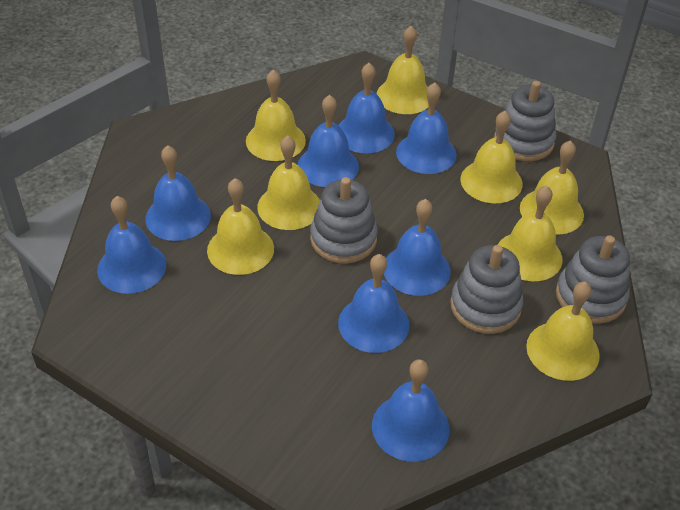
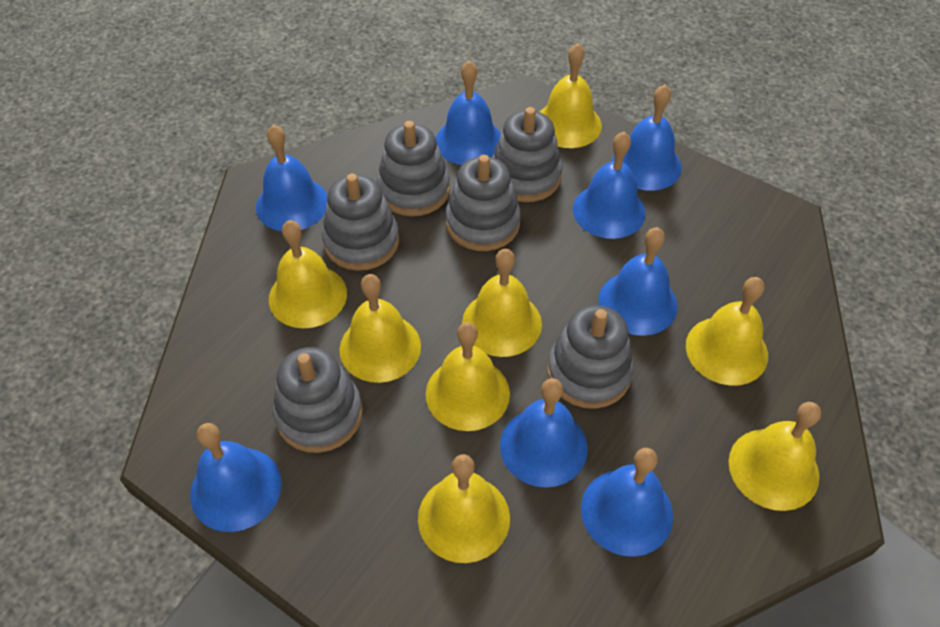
grey stacking toy: 4 -> 6

